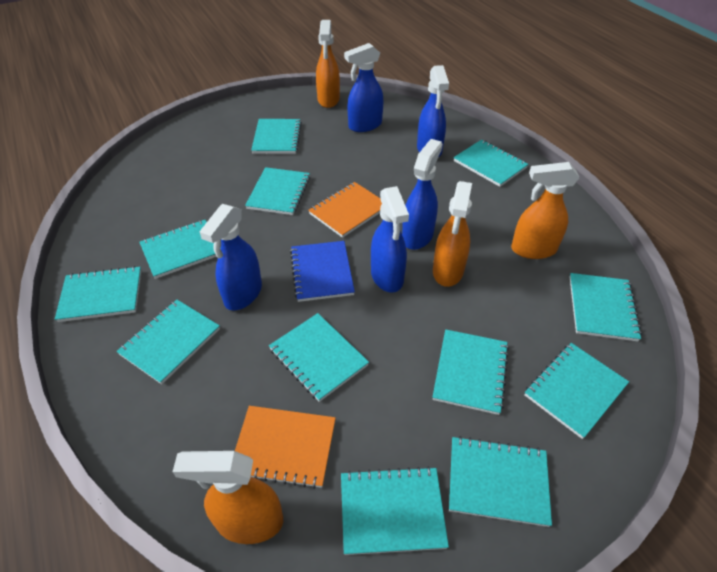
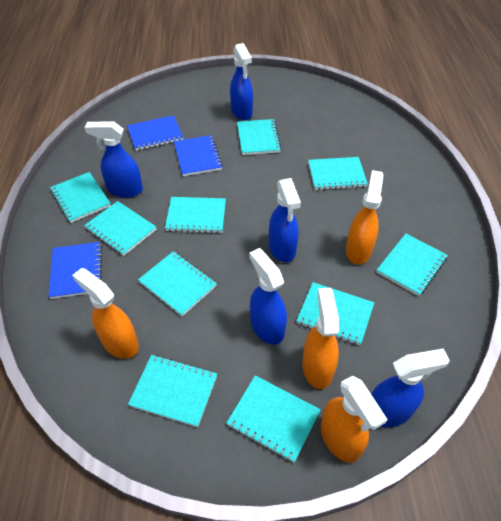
blue notebook: 1 -> 3
orange notebook: 2 -> 0
turquoise notebook: 12 -> 10

